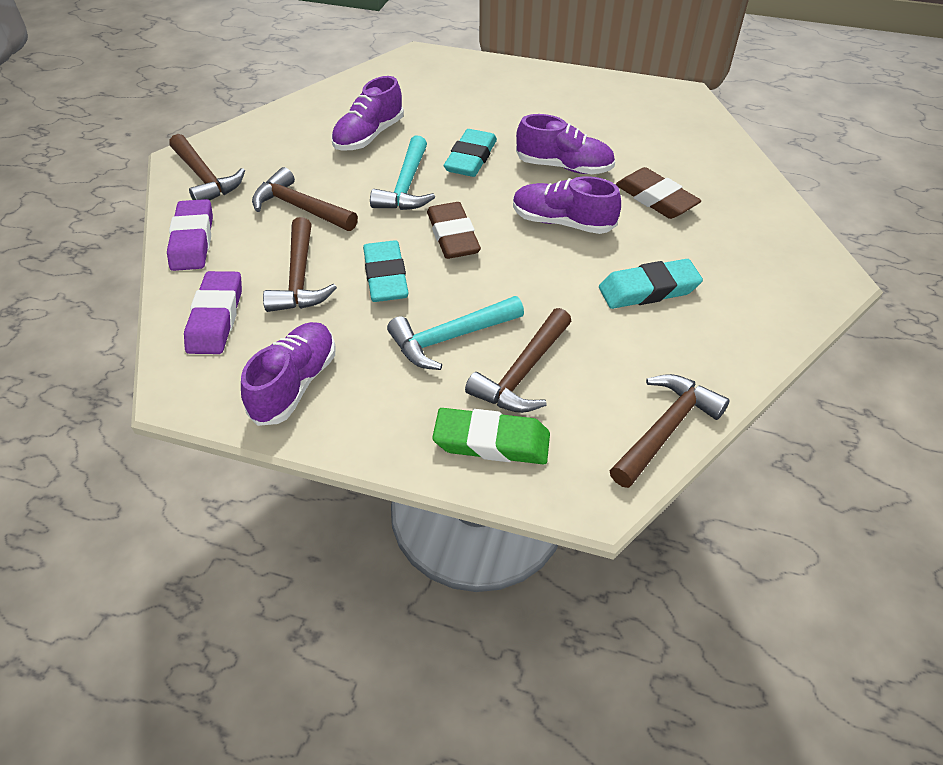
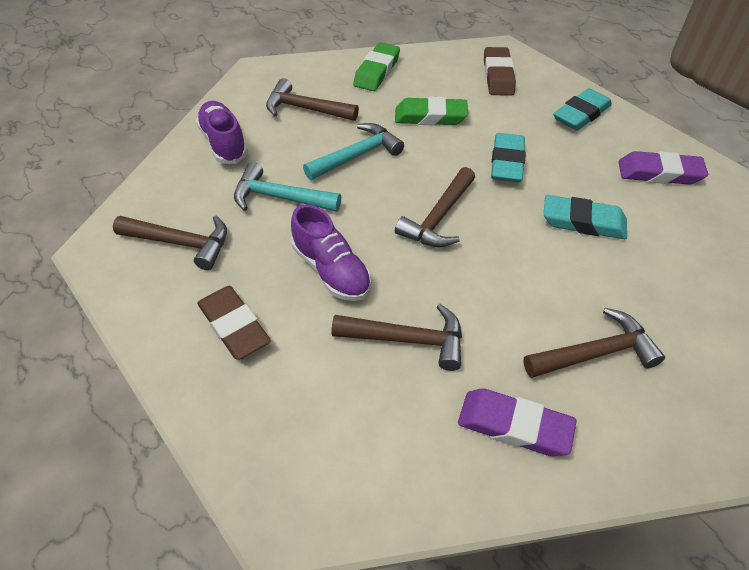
green eraser: 1 -> 2
purple shoe: 4 -> 2

